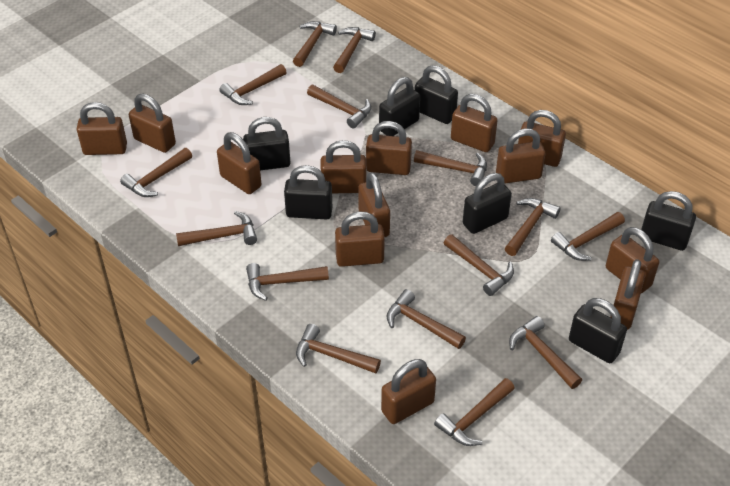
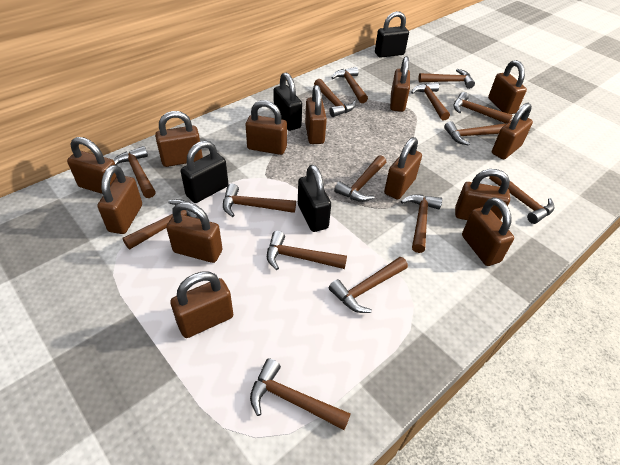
black padlock: 7 -> 4

